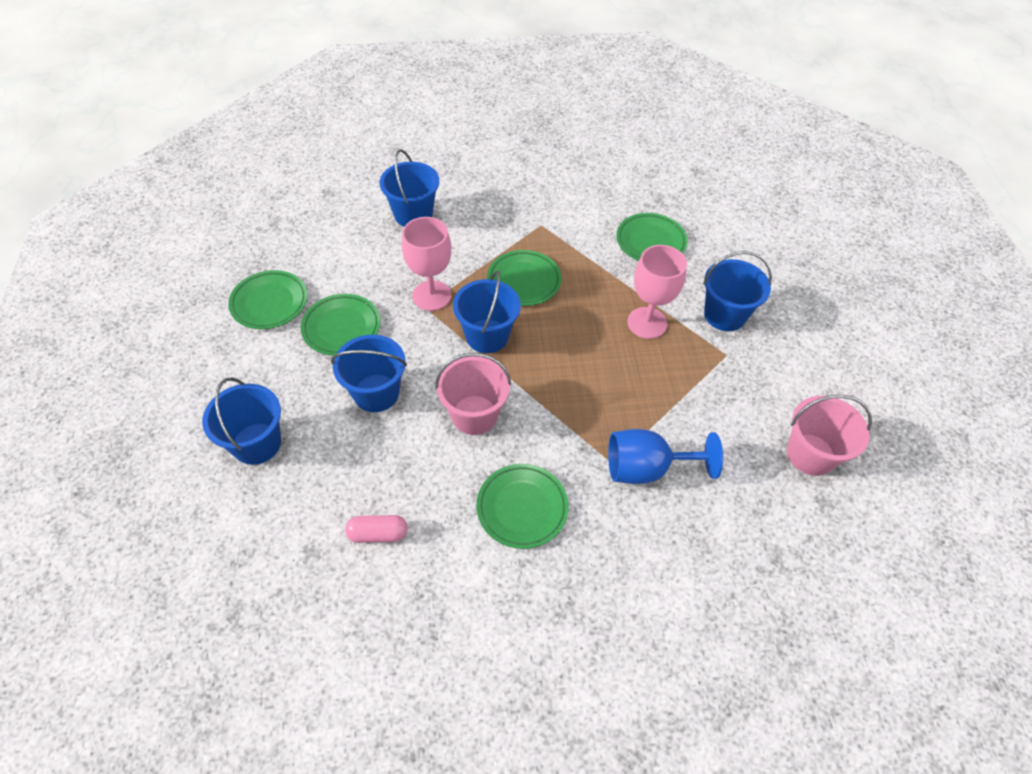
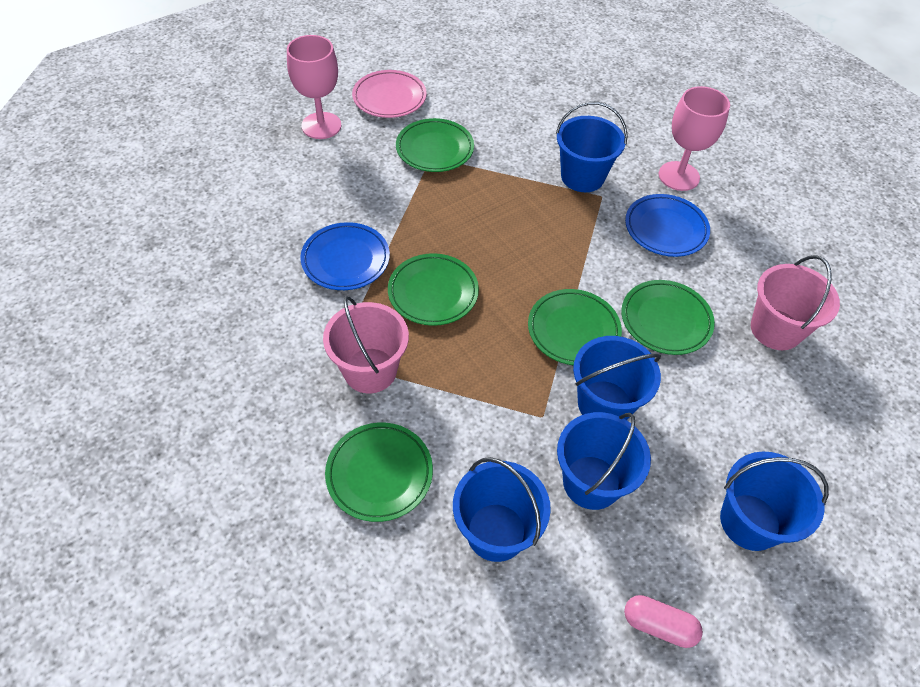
blue goblet: 1 -> 0
blue plate: 0 -> 2
pink plate: 0 -> 1

